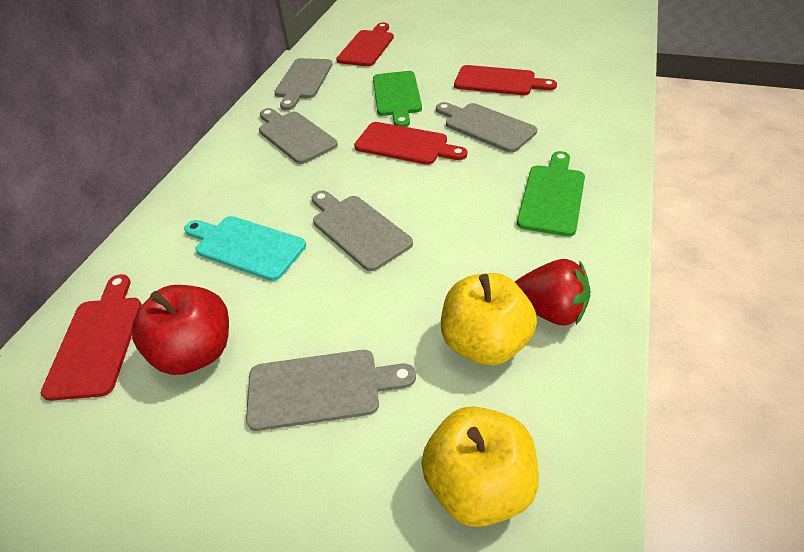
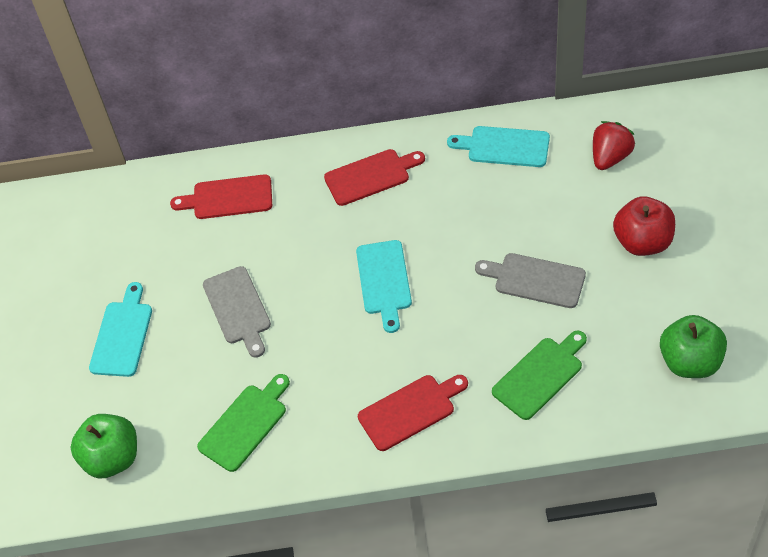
green apple: 0 -> 2
grey cutting board: 5 -> 2
red cutting board: 4 -> 3
turquoise cutting board: 1 -> 3
yellow apple: 2 -> 0

